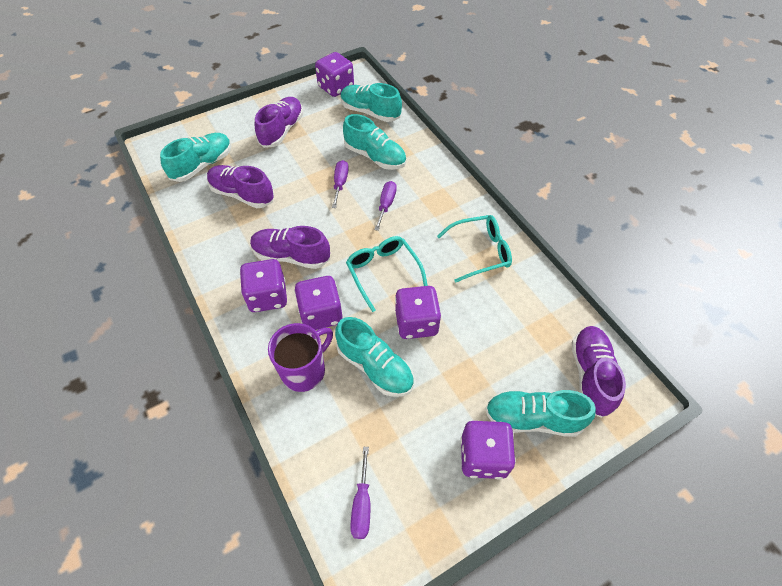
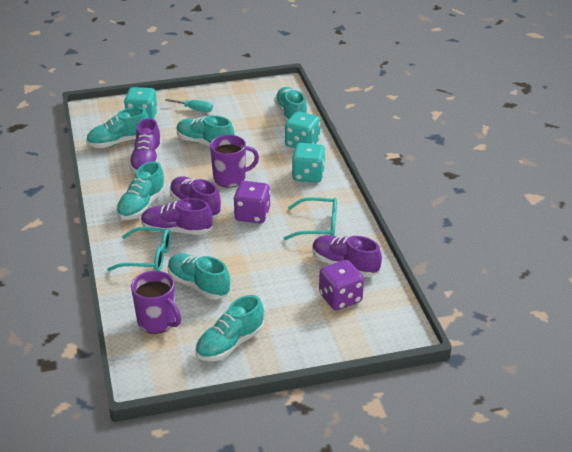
purple dice: 5 -> 2
purple mug: 1 -> 2
purple screwdriver: 3 -> 0
turquoise dice: 0 -> 3
turquoise screwdriver: 0 -> 1
turquoise shoe: 5 -> 6

